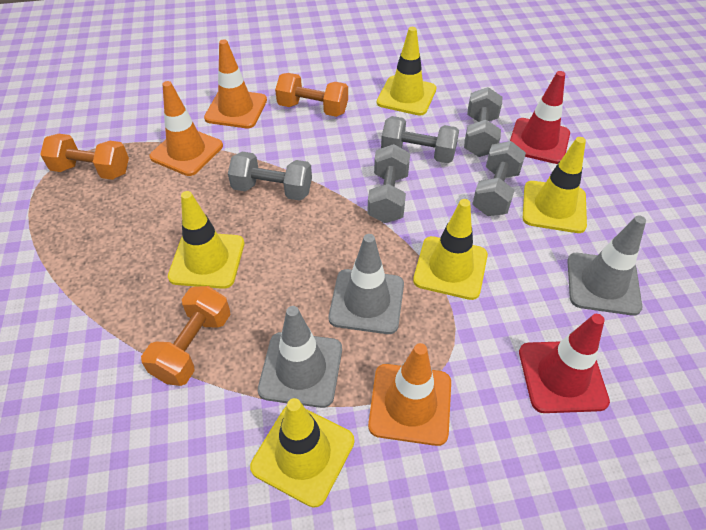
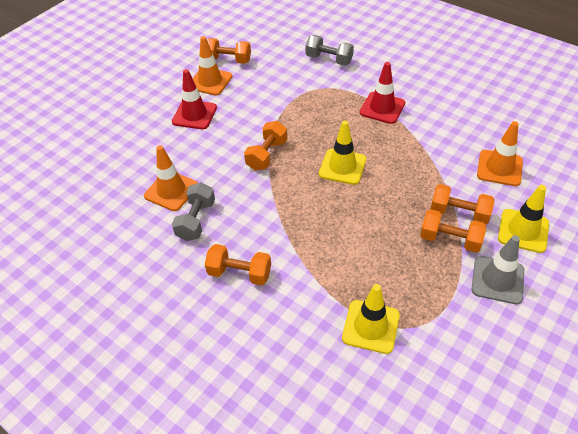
grey dumbbell: 5 -> 2
grey traffic cone: 3 -> 1
orange dumbbell: 3 -> 5
yellow traffic cone: 5 -> 3

